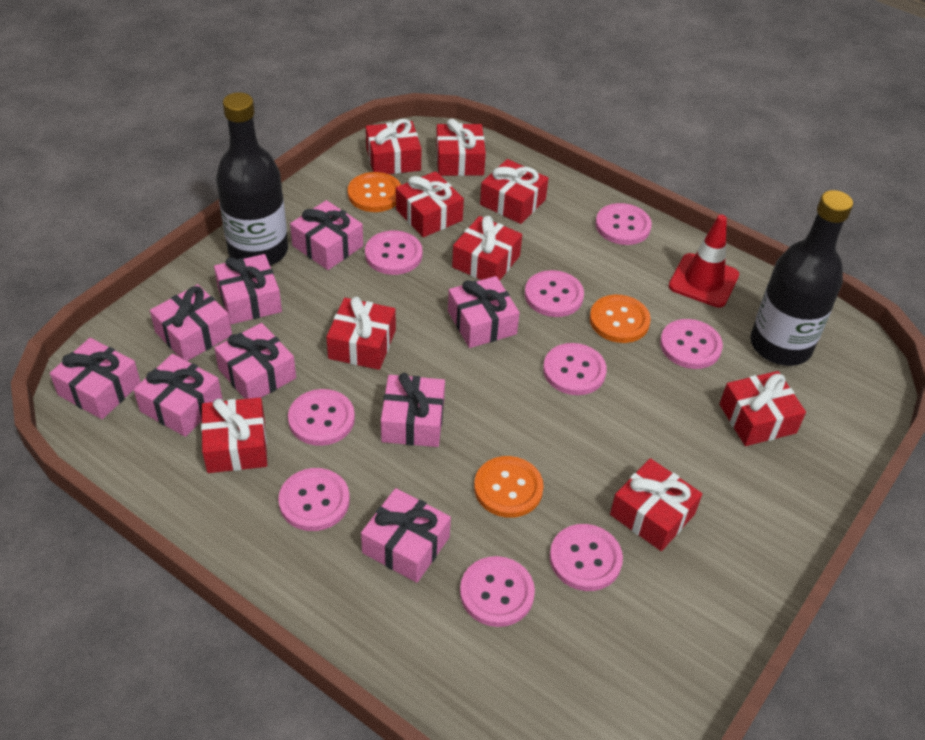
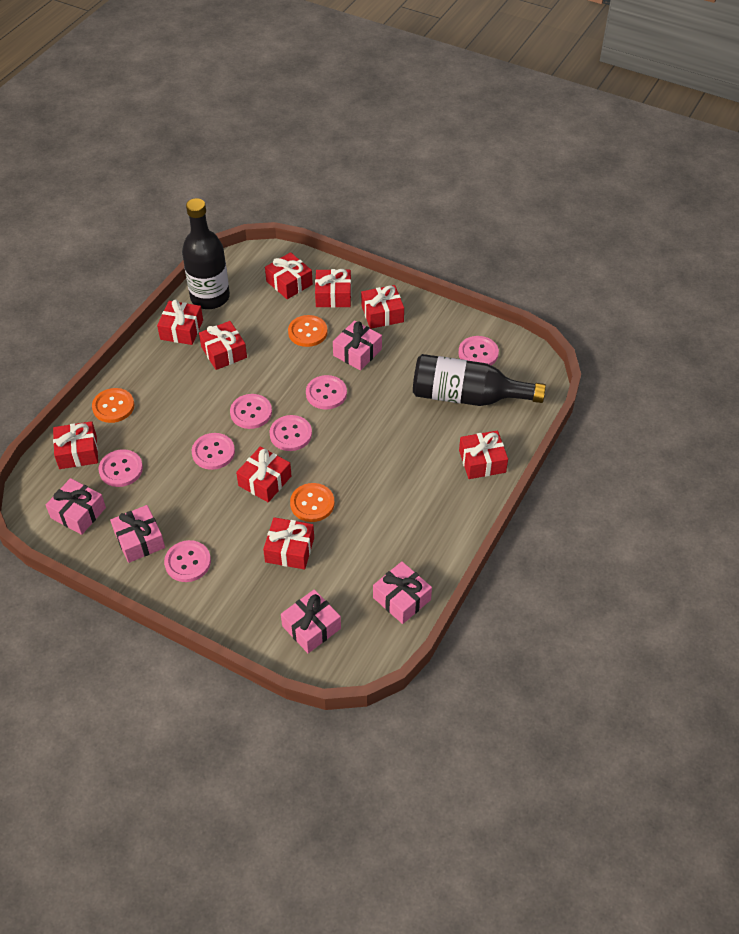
pink button: 9 -> 7
pink gift: 9 -> 5
red traffic cone: 1 -> 0

